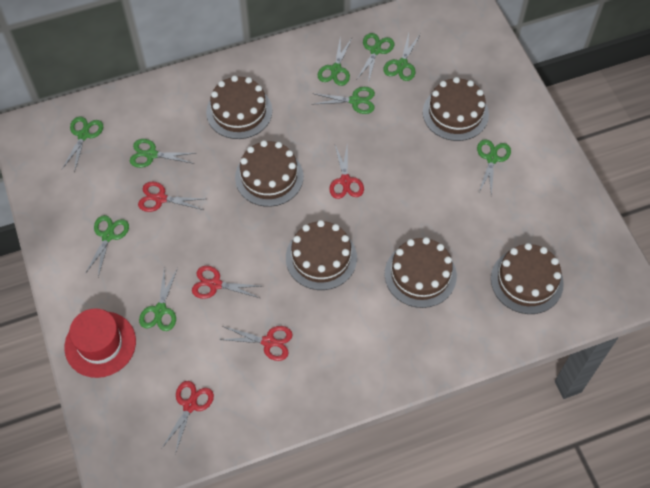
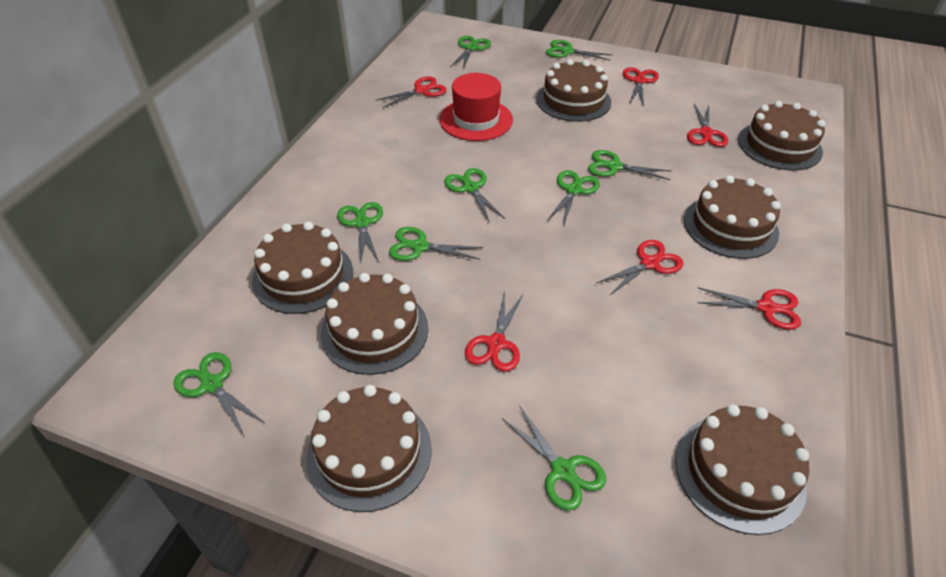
brown cake: 6 -> 7
red scissors: 5 -> 6

